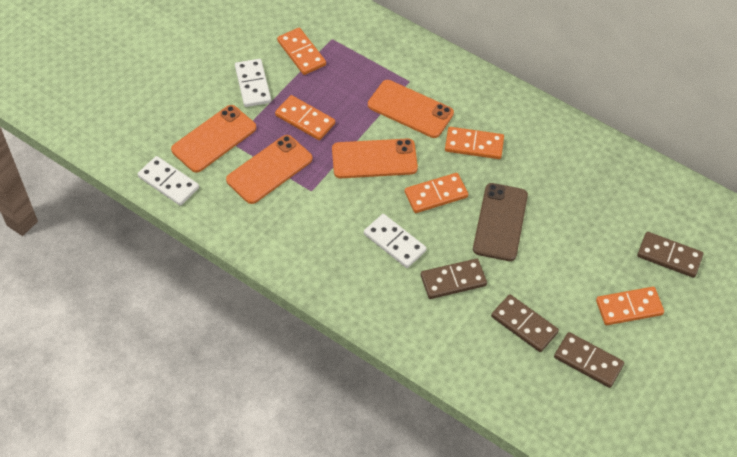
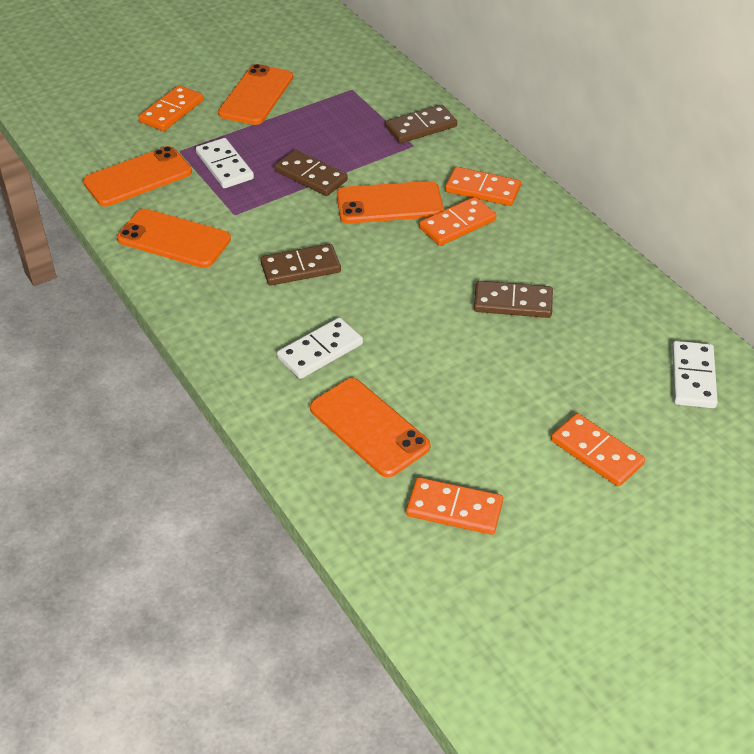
brown phone: 1 -> 0
orange phone: 4 -> 5

